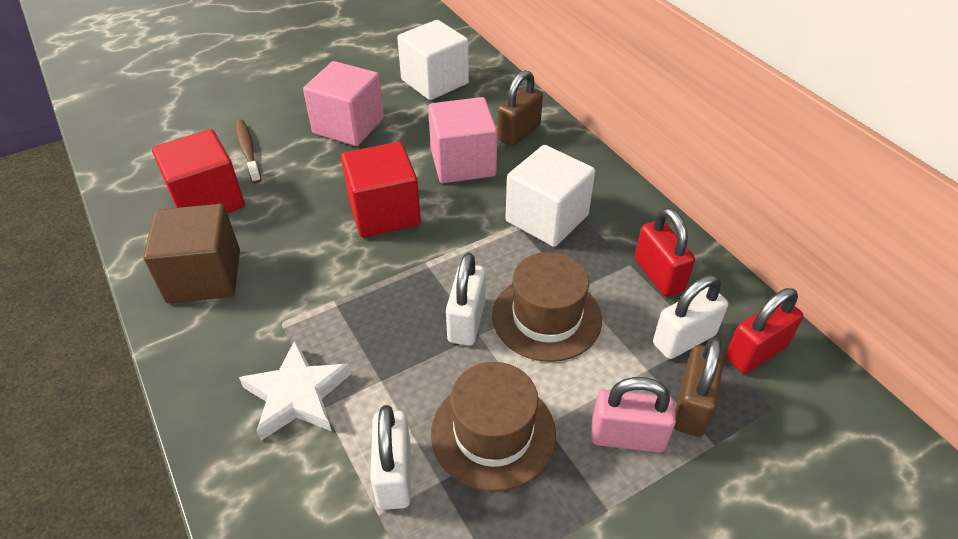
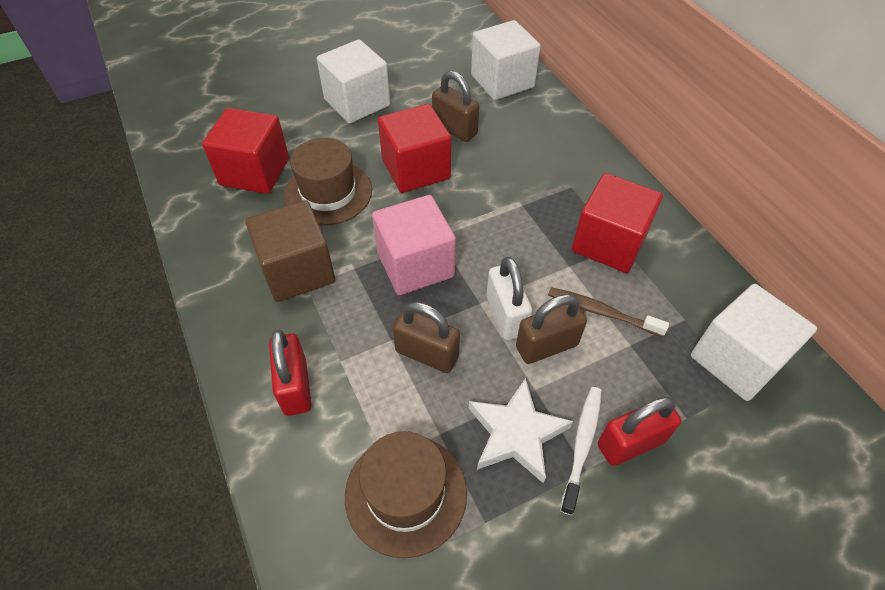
brown padlock: 2 -> 3
pink cube: 2 -> 1
pink padlock: 1 -> 0
red cube: 2 -> 3
white cube: 2 -> 3
white padlock: 3 -> 1
white toothbrush: 0 -> 1

